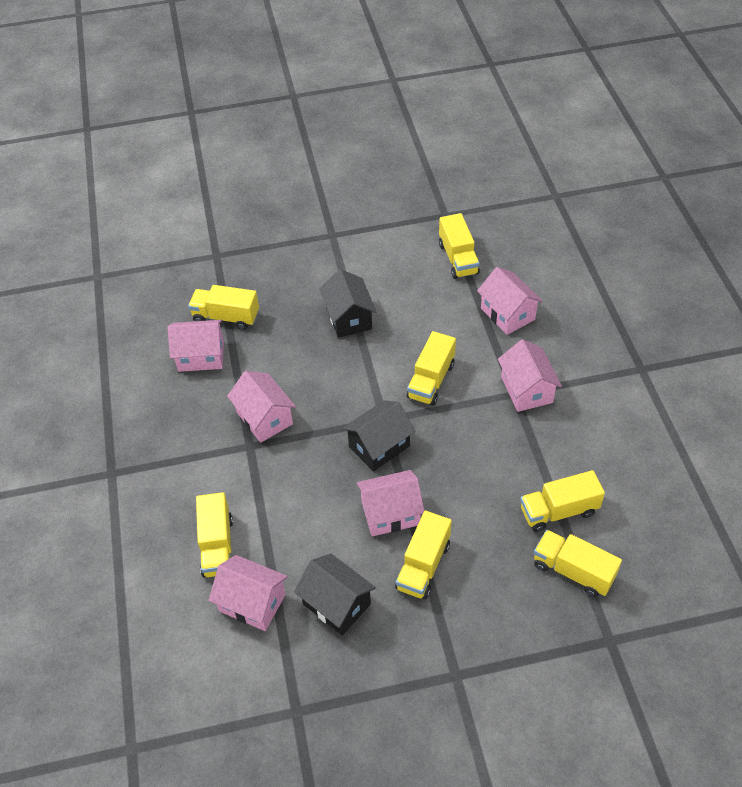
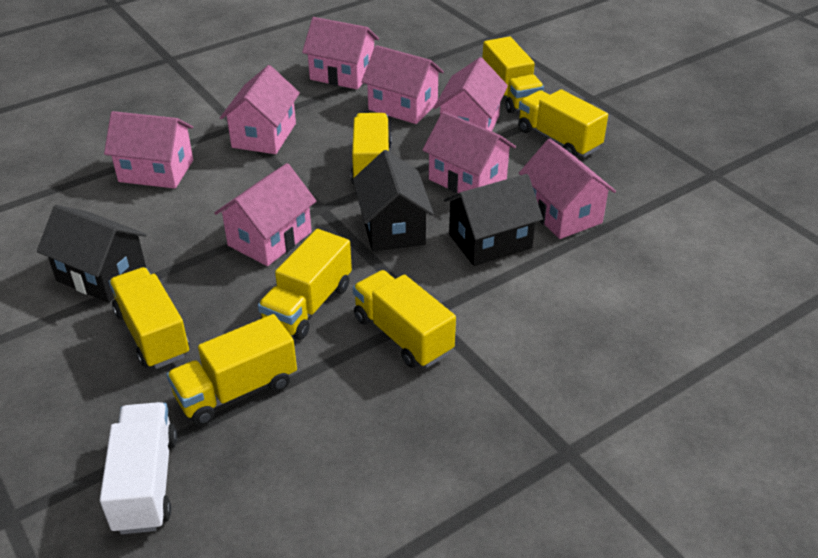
pink house: 6 -> 8
white truck: 0 -> 1

